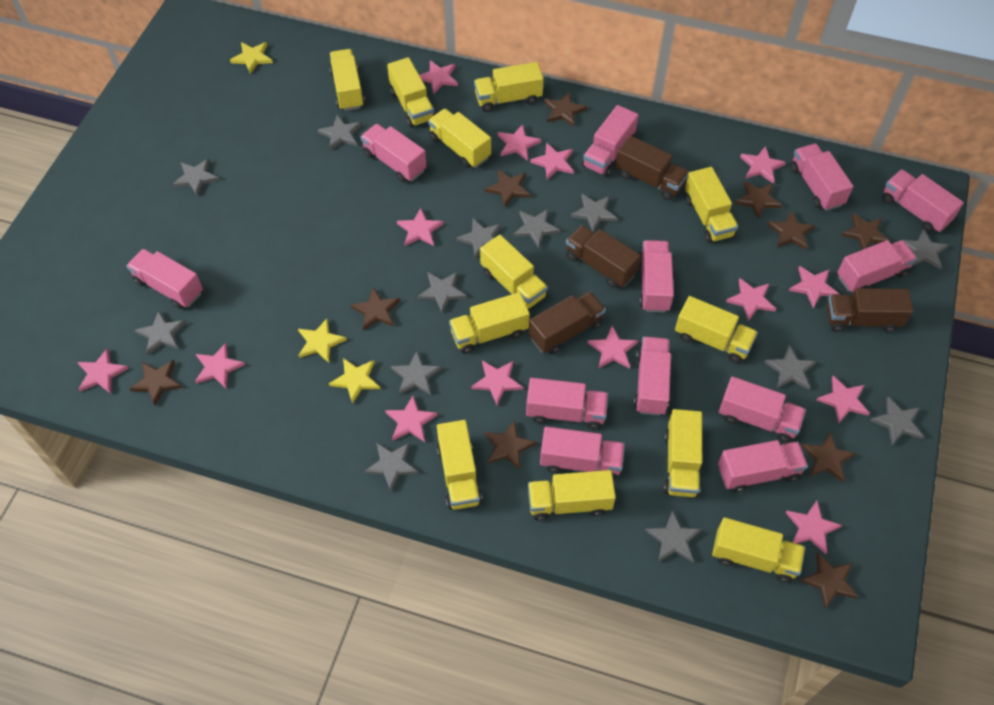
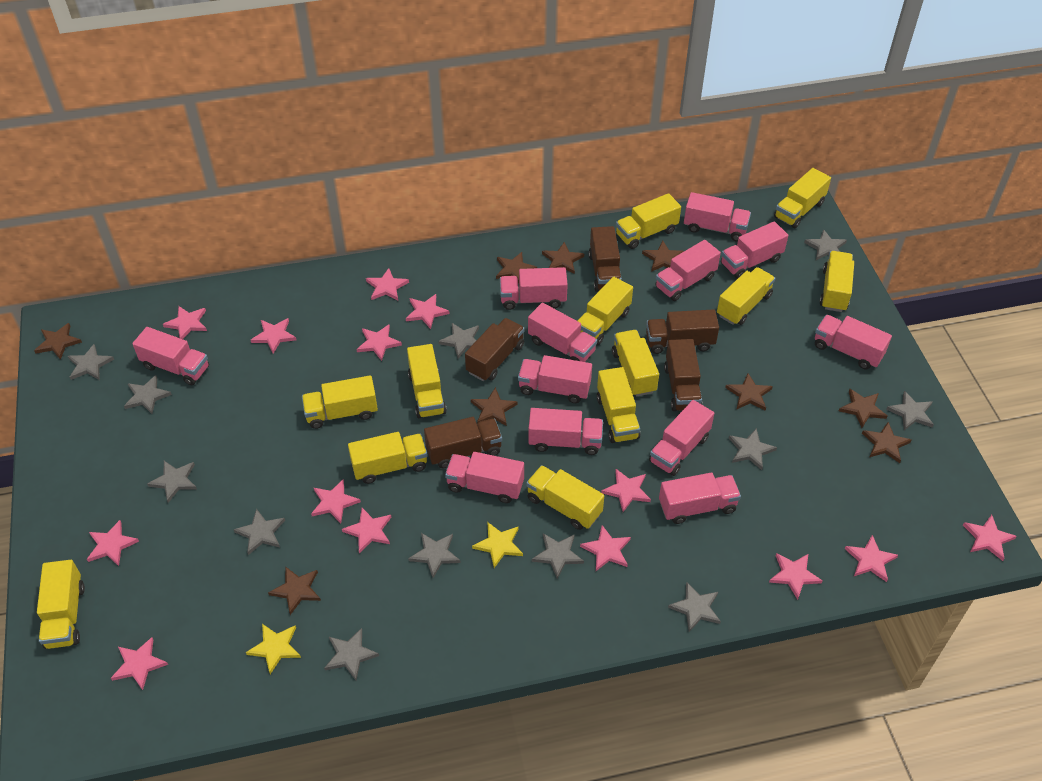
brown star: 10 -> 9
brown truck: 4 -> 5
grey star: 13 -> 12
yellow star: 3 -> 2

